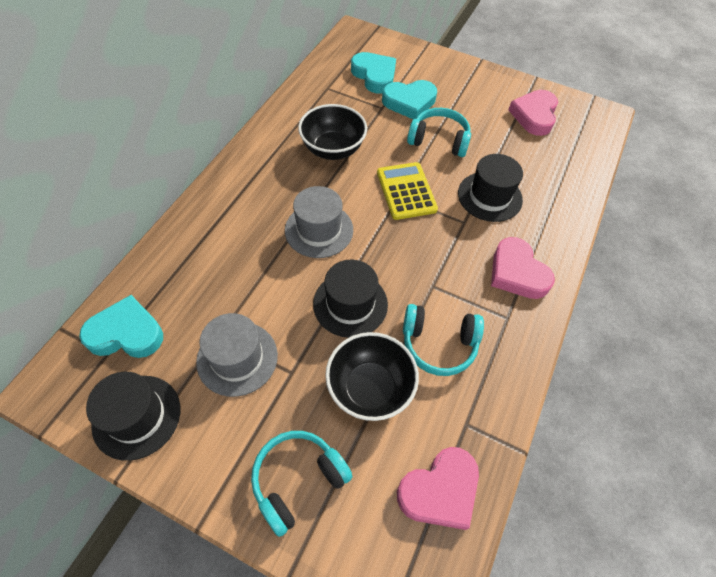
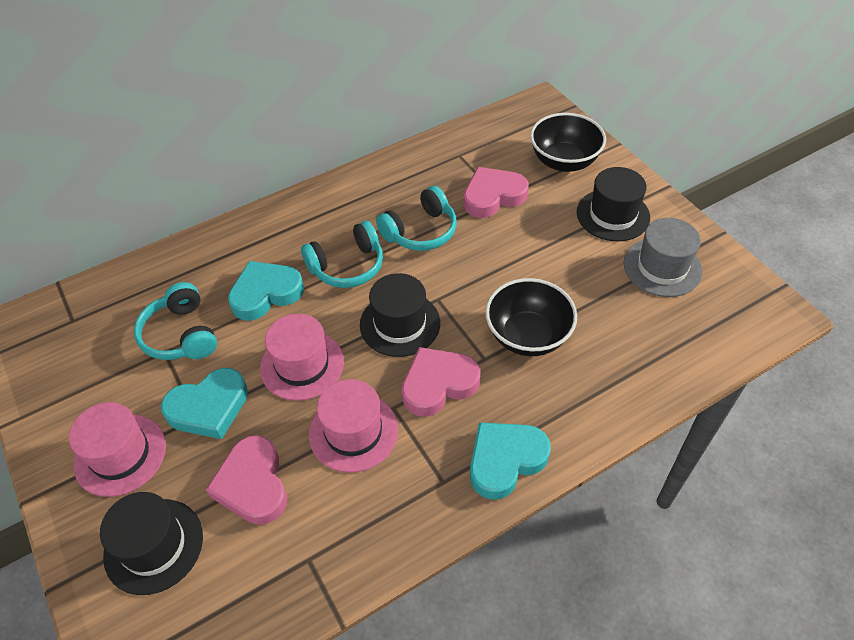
grey hat: 2 -> 1
pink hat: 0 -> 3
yellow calculator: 1 -> 0

